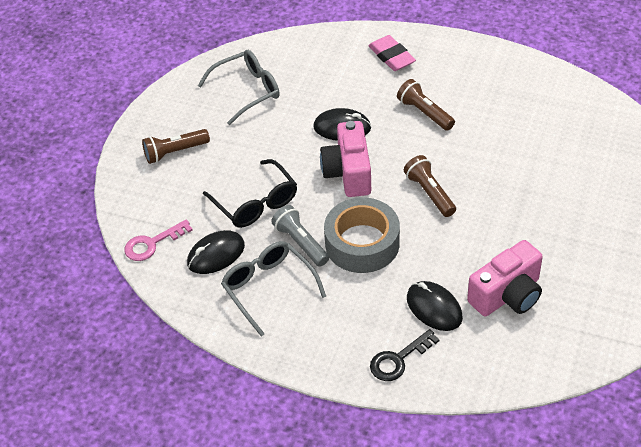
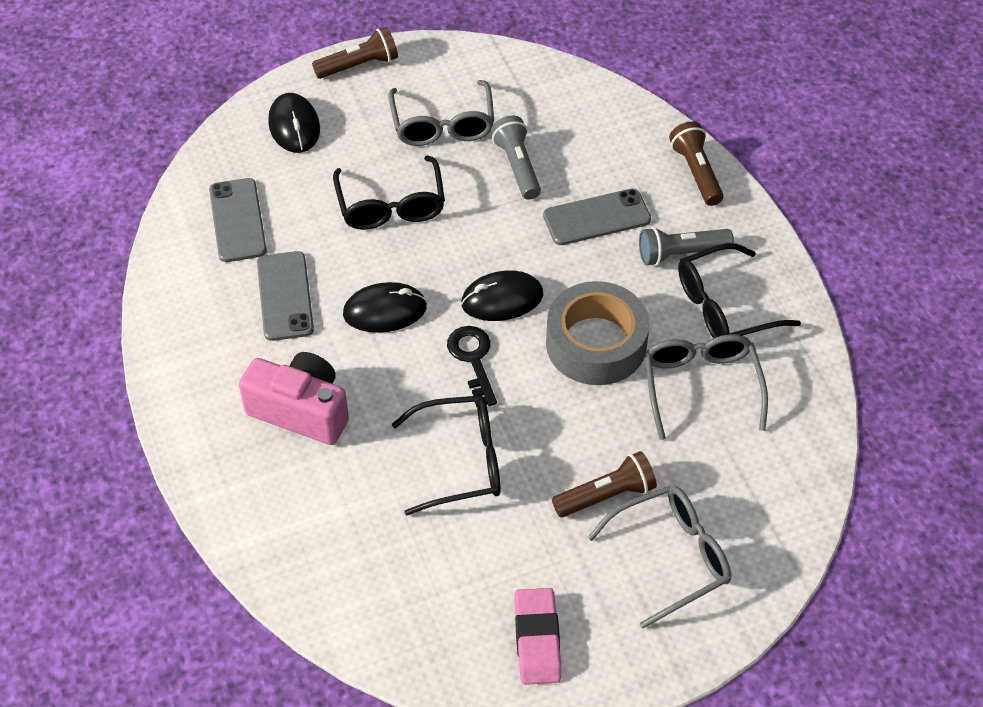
black glasses: 1 -> 3
grey flashlight: 1 -> 2
grey glasses: 2 -> 3
grey phone: 0 -> 3
pink camera: 2 -> 1
pink key: 1 -> 0

